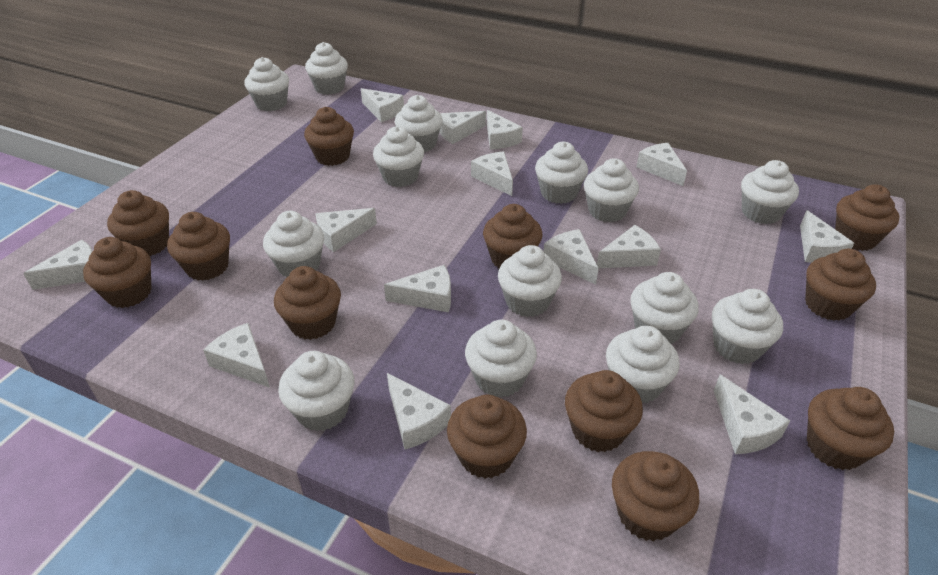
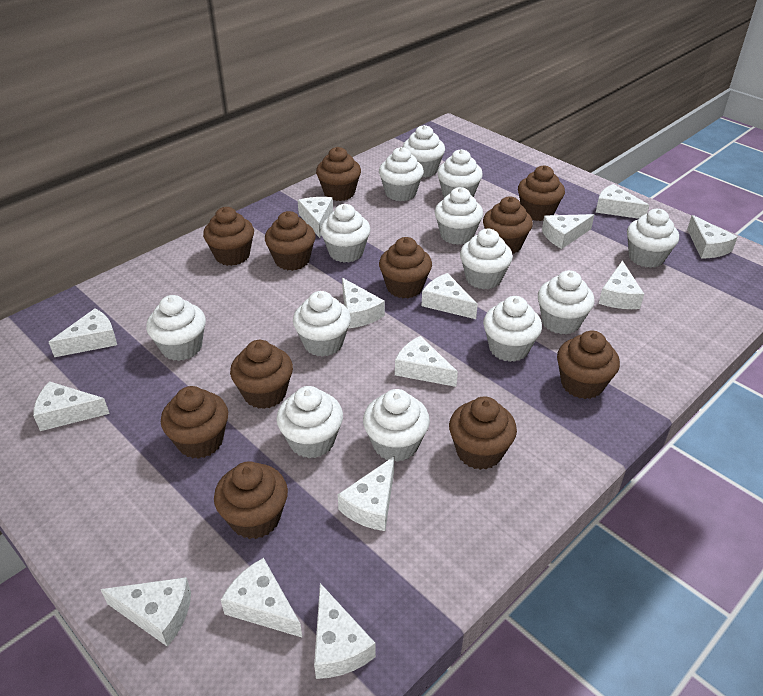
brown cupcake: 12 -> 11
white cupcake: 14 -> 13

